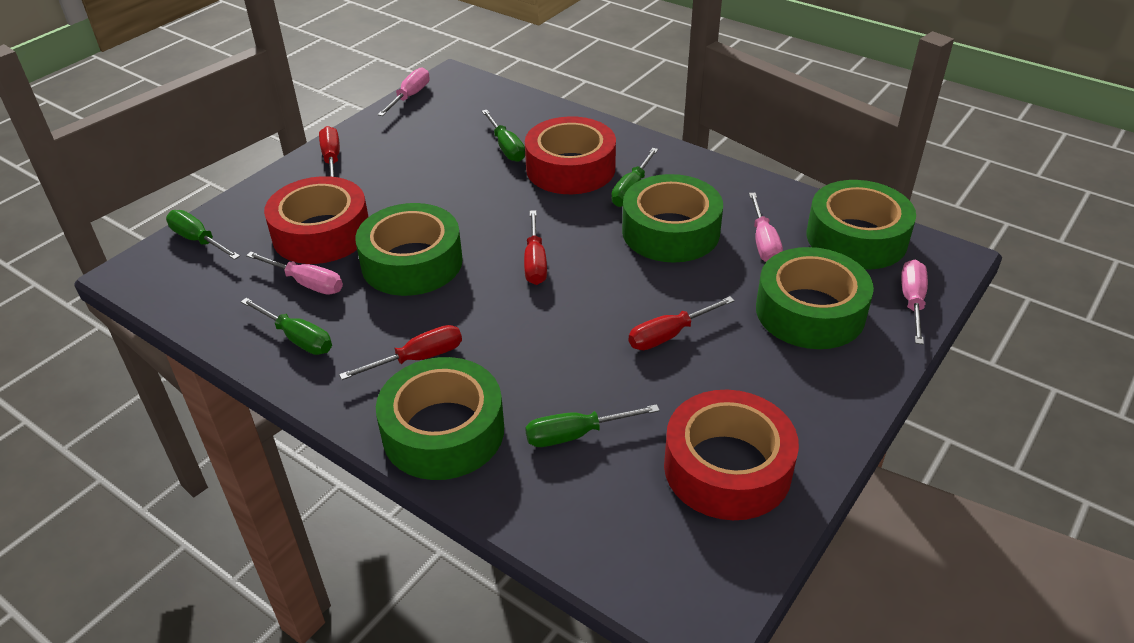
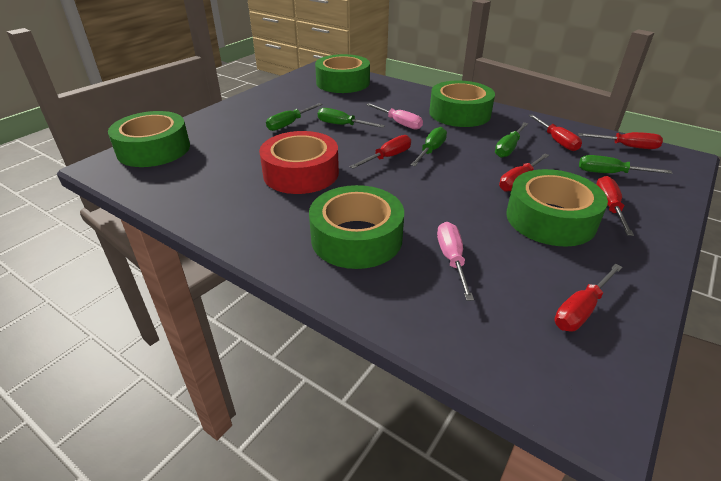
pink screwdriver: 4 -> 2
red screwdriver: 4 -> 6
red tape: 3 -> 1

